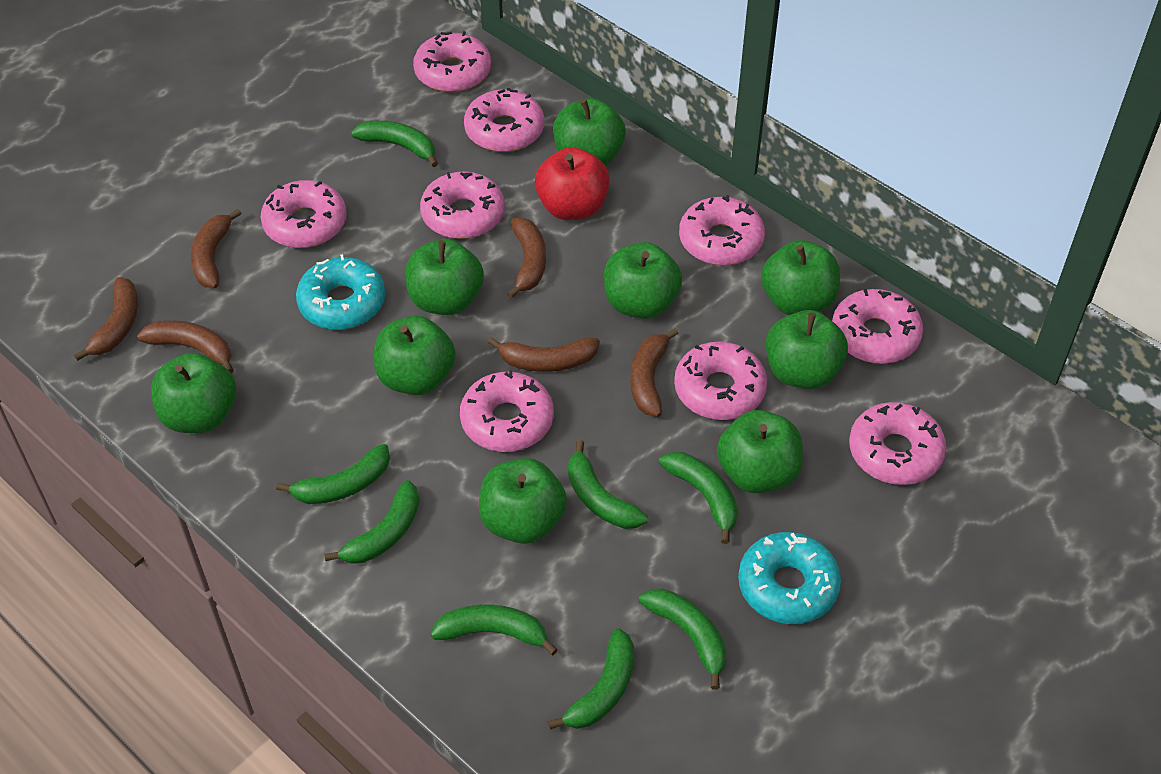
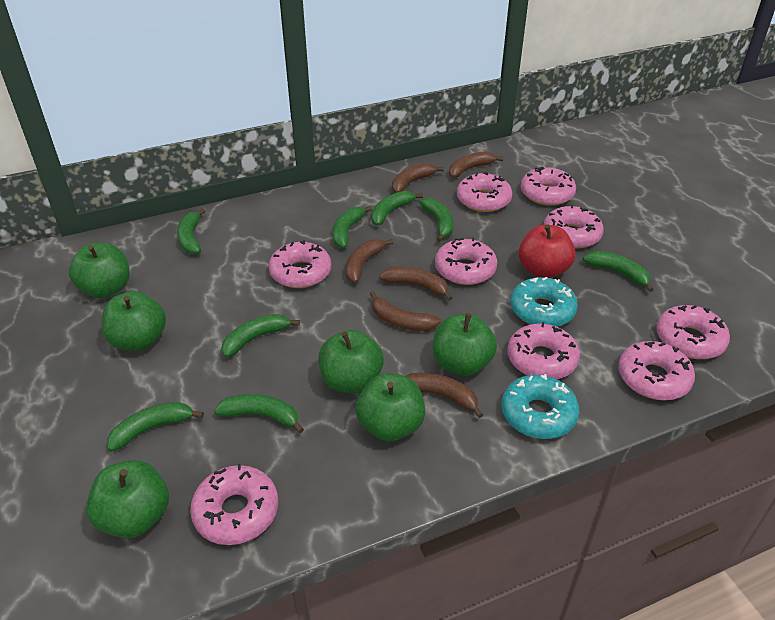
green apple: 9 -> 6

